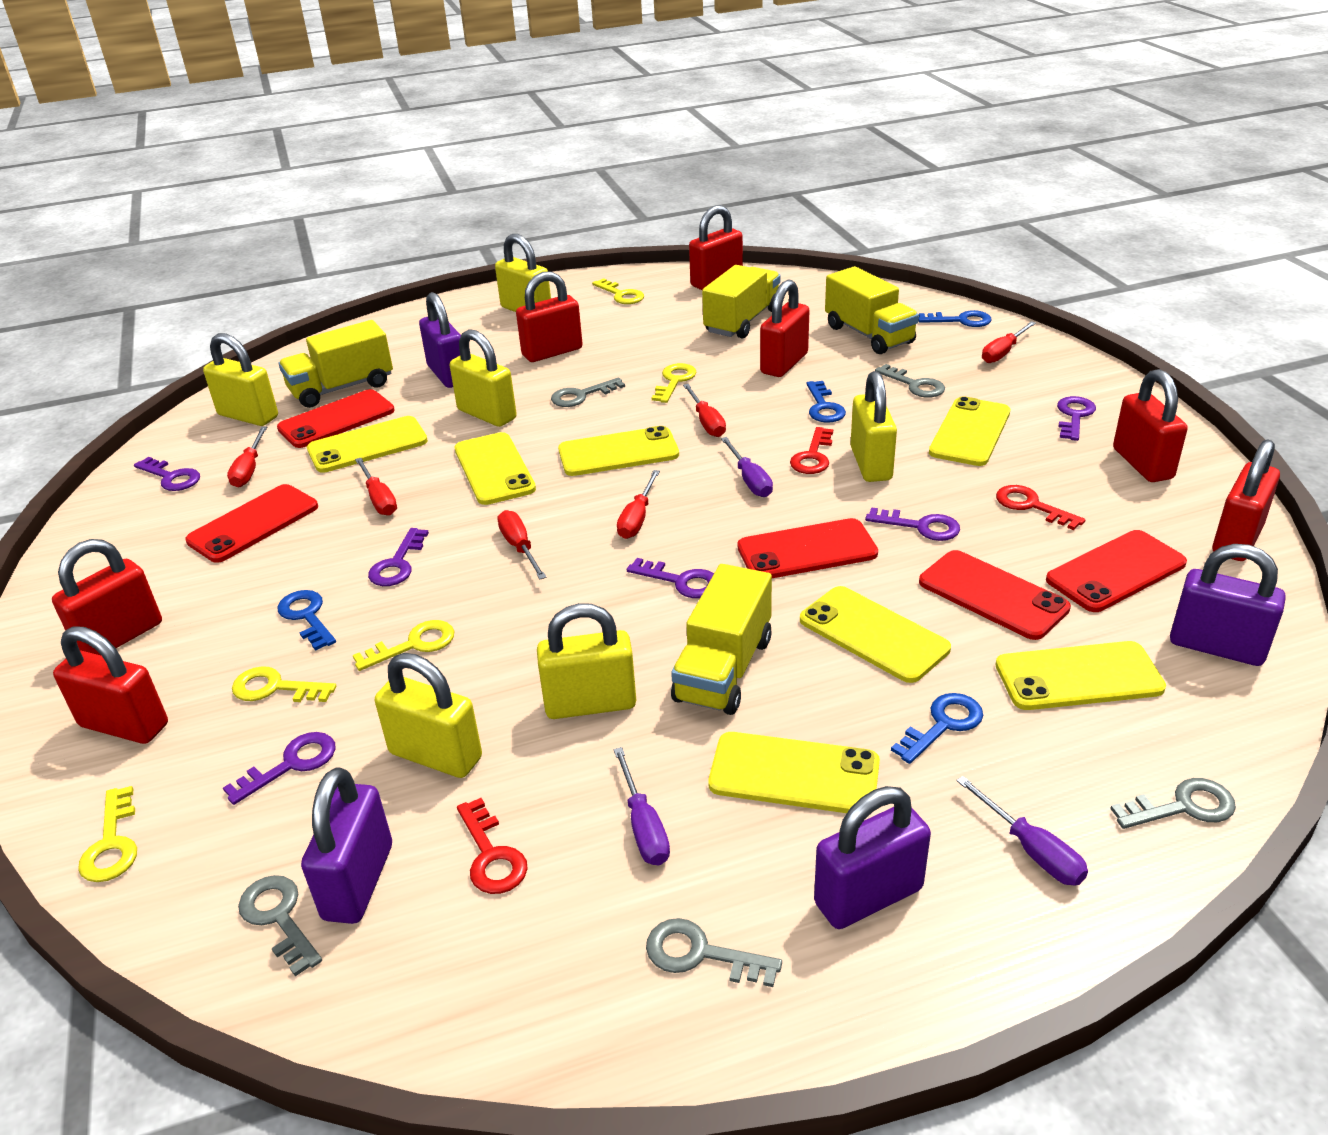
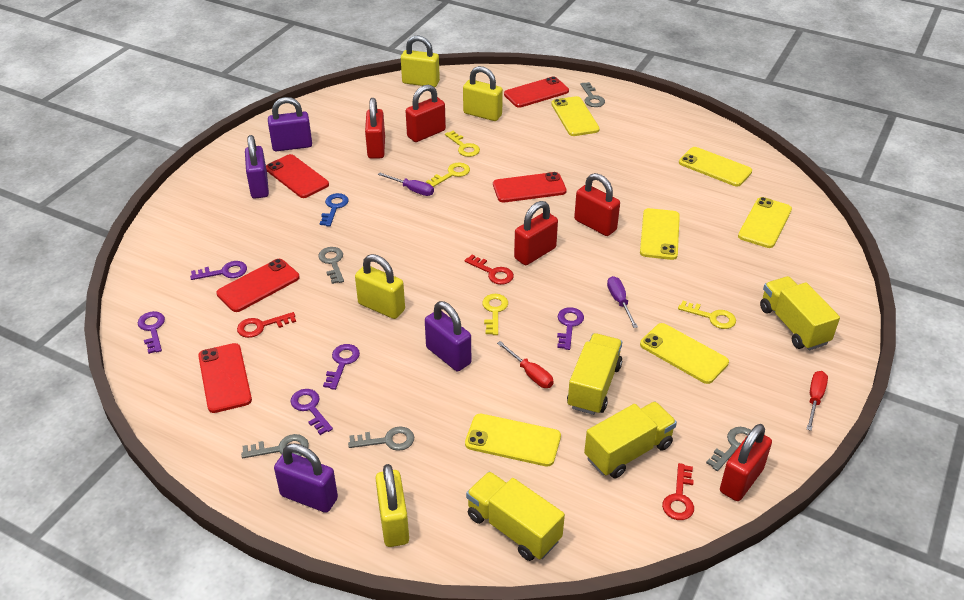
blue key: 4 -> 1
purple key: 6 -> 5
purple screwdriver: 3 -> 2
red padlock: 7 -> 5
red screwdriver: 6 -> 2
yellow key: 5 -> 4
yellow padlock: 6 -> 4
yellow phone: 7 -> 6

